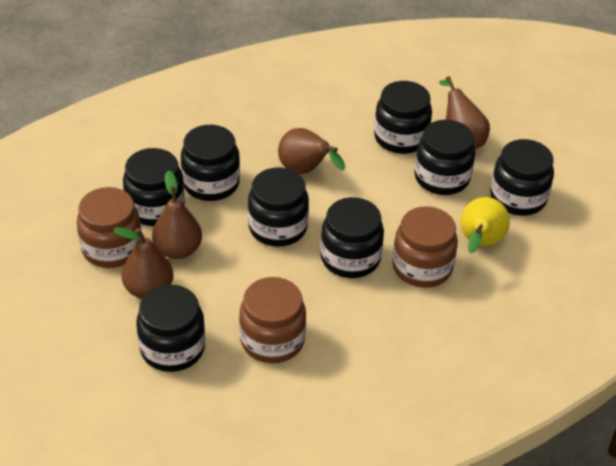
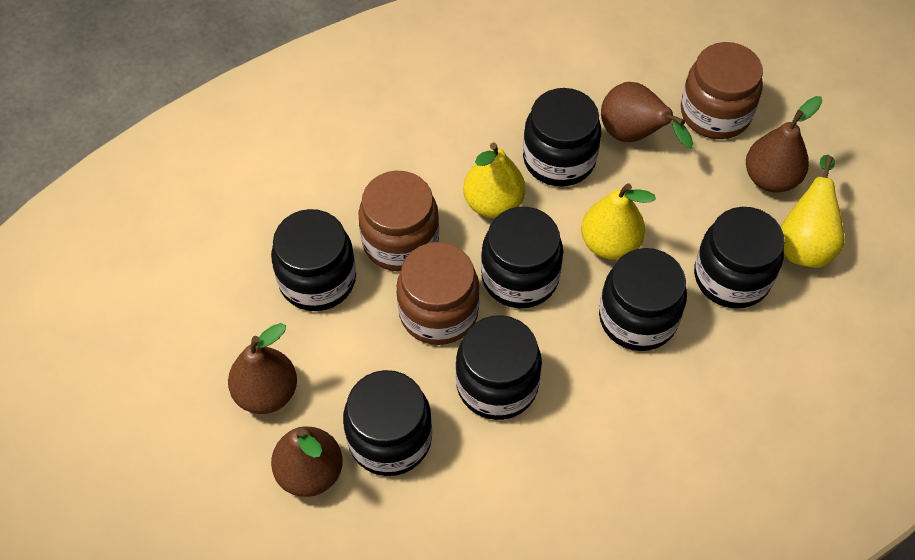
black jar: 8 -> 7
yellow pear: 1 -> 3

